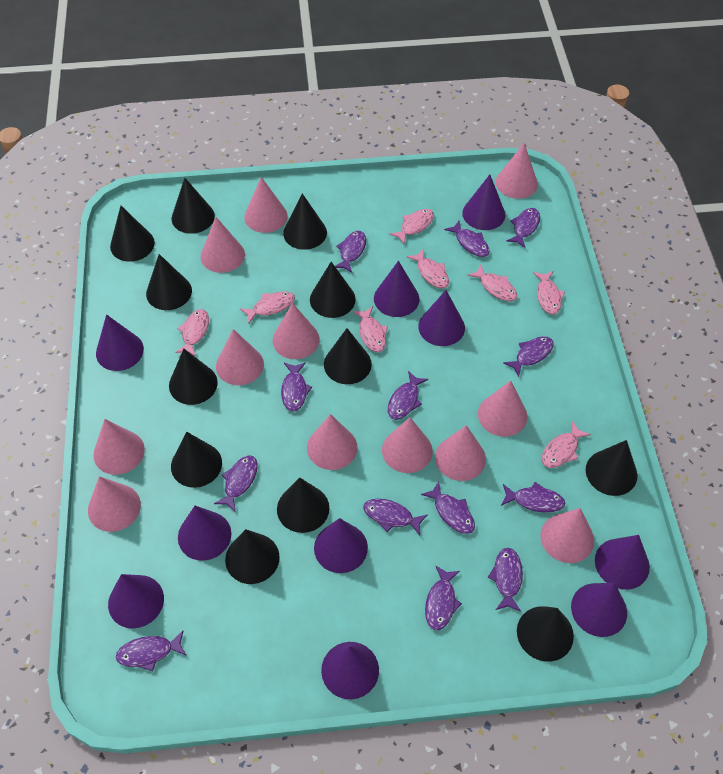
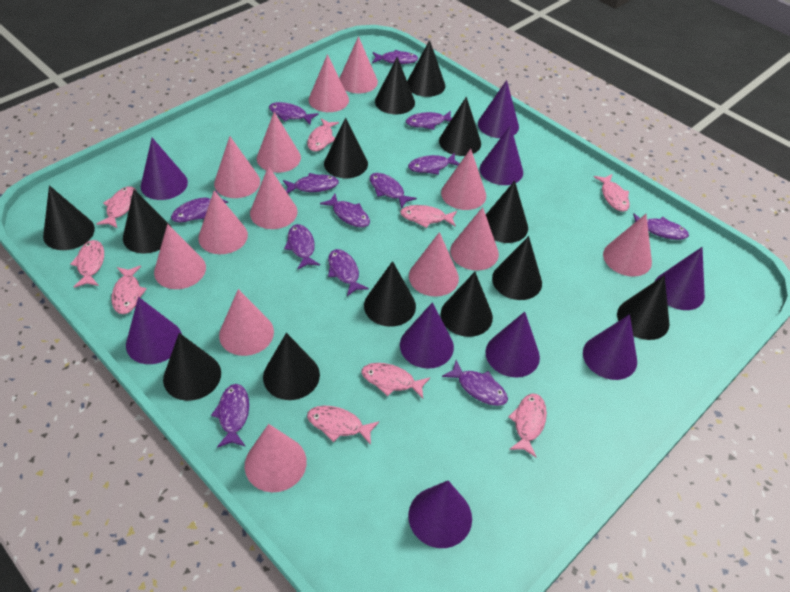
black cone: 12 -> 13
pink cone: 12 -> 13
pink fish: 8 -> 9
purple cone: 10 -> 9

